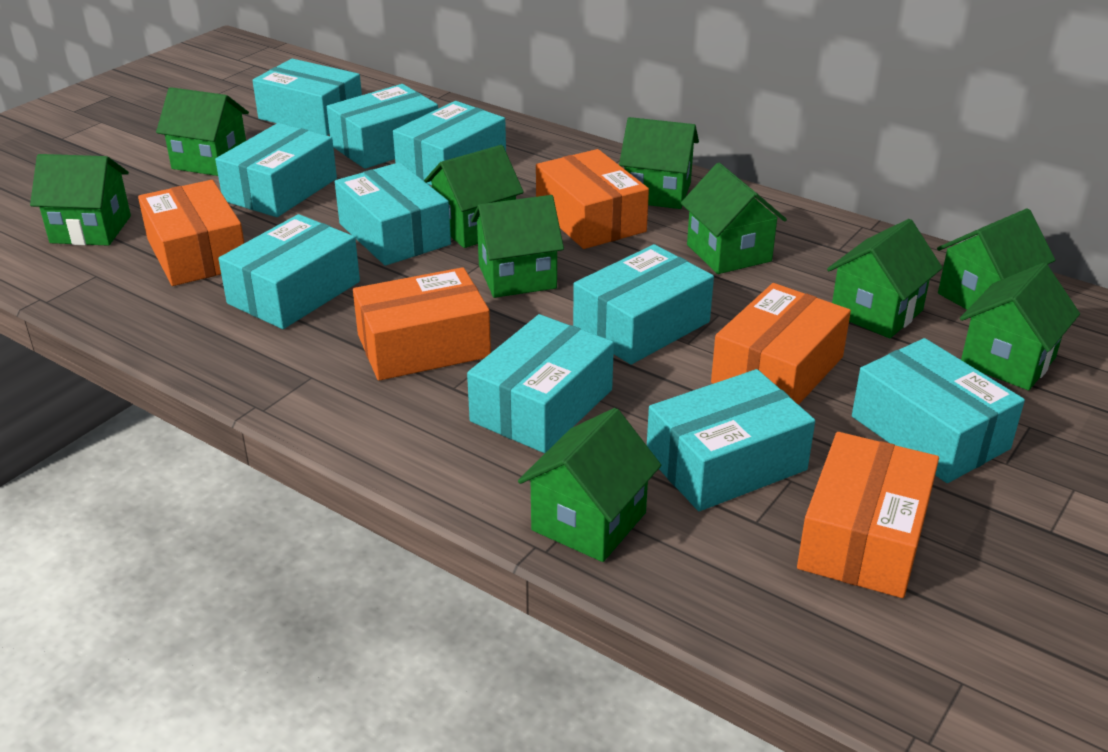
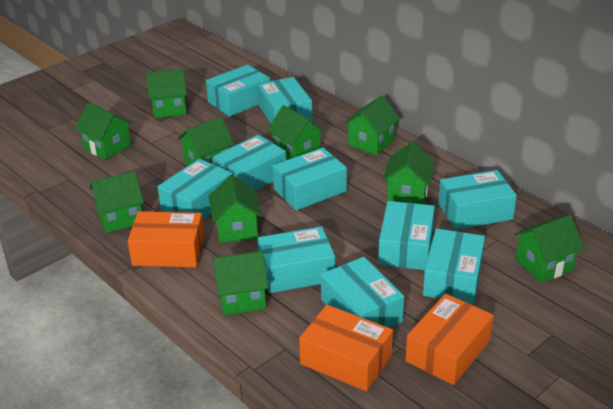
orange box: 5 -> 3

